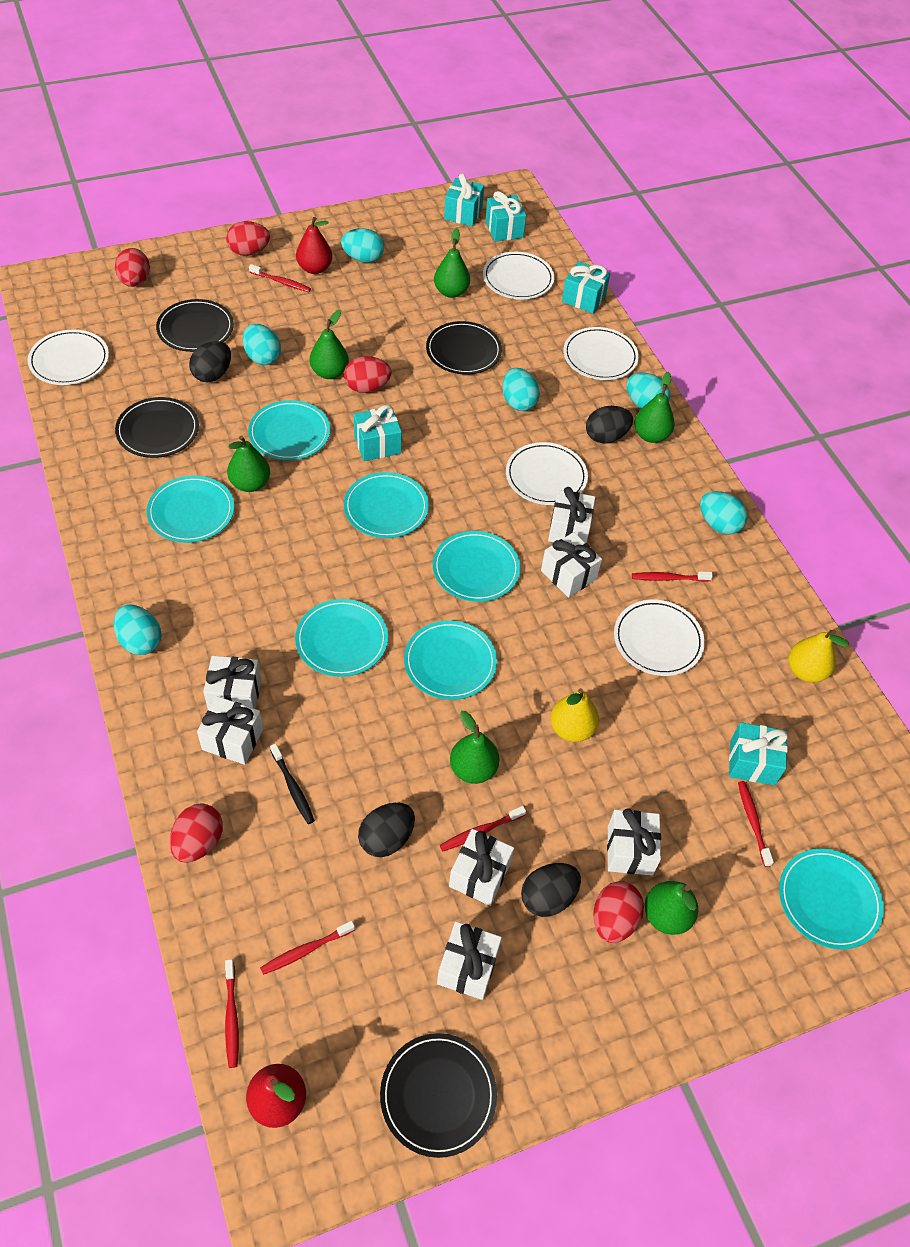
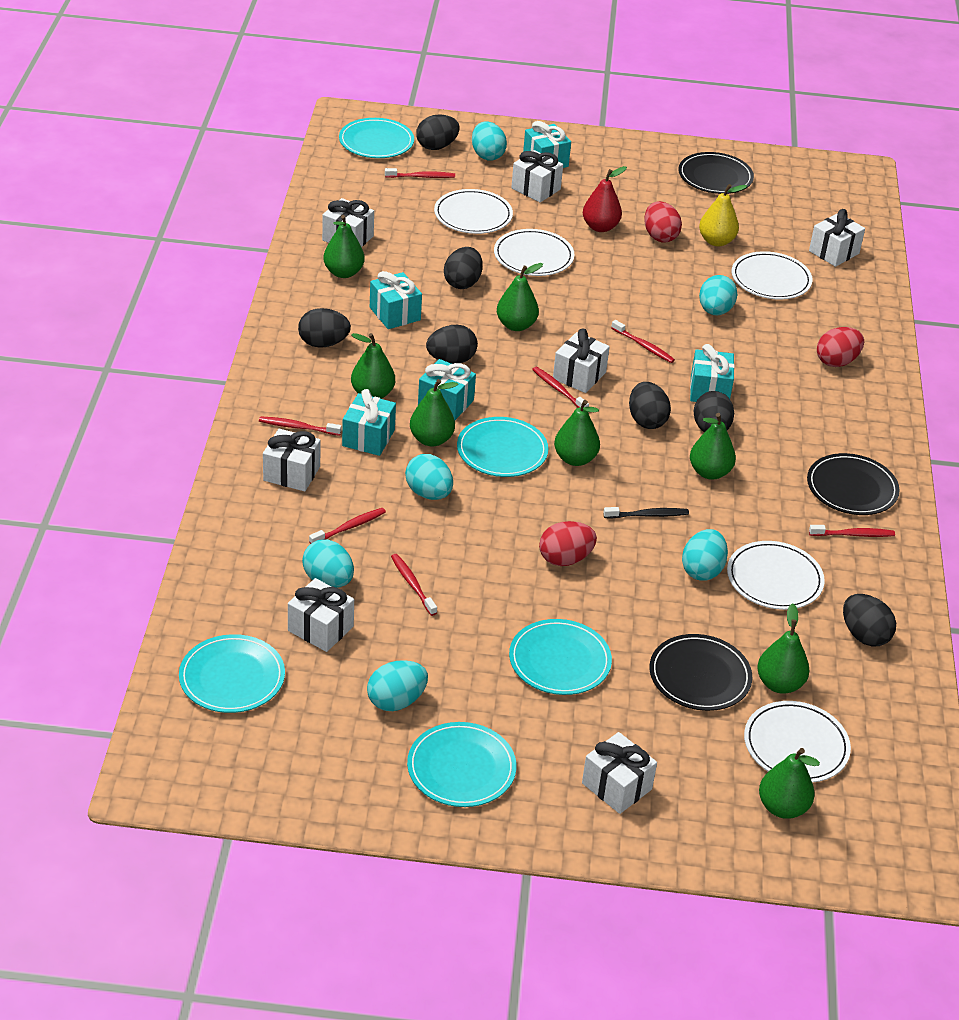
black egg: 4 -> 7
black plate: 4 -> 3
green pear: 6 -> 8
red egg: 5 -> 3
red pear: 2 -> 1
red toothbrush: 6 -> 7
turquoise plate: 7 -> 5
yellow pear: 2 -> 1

